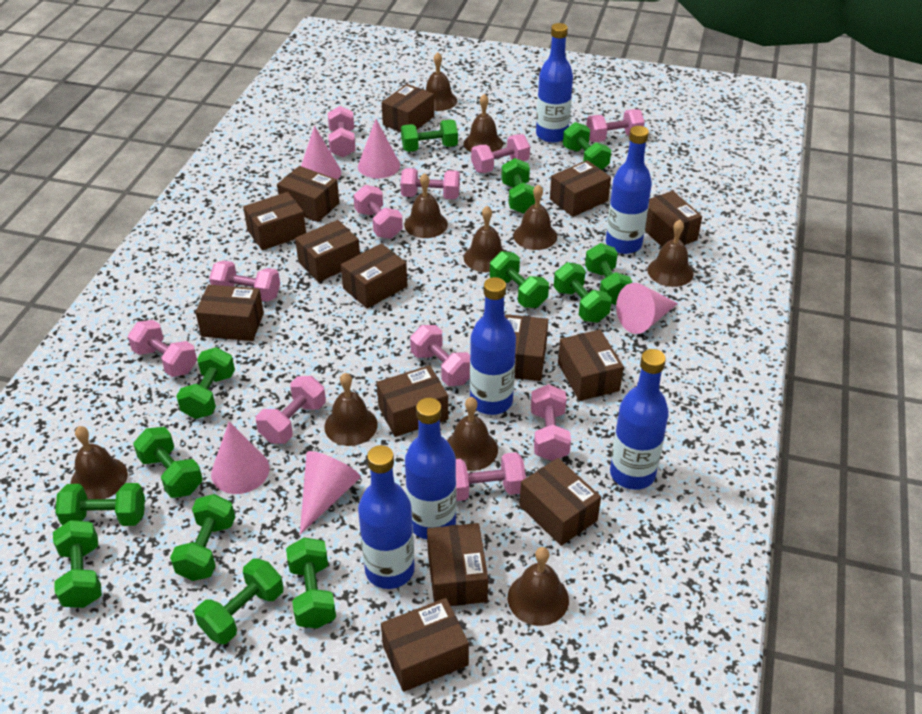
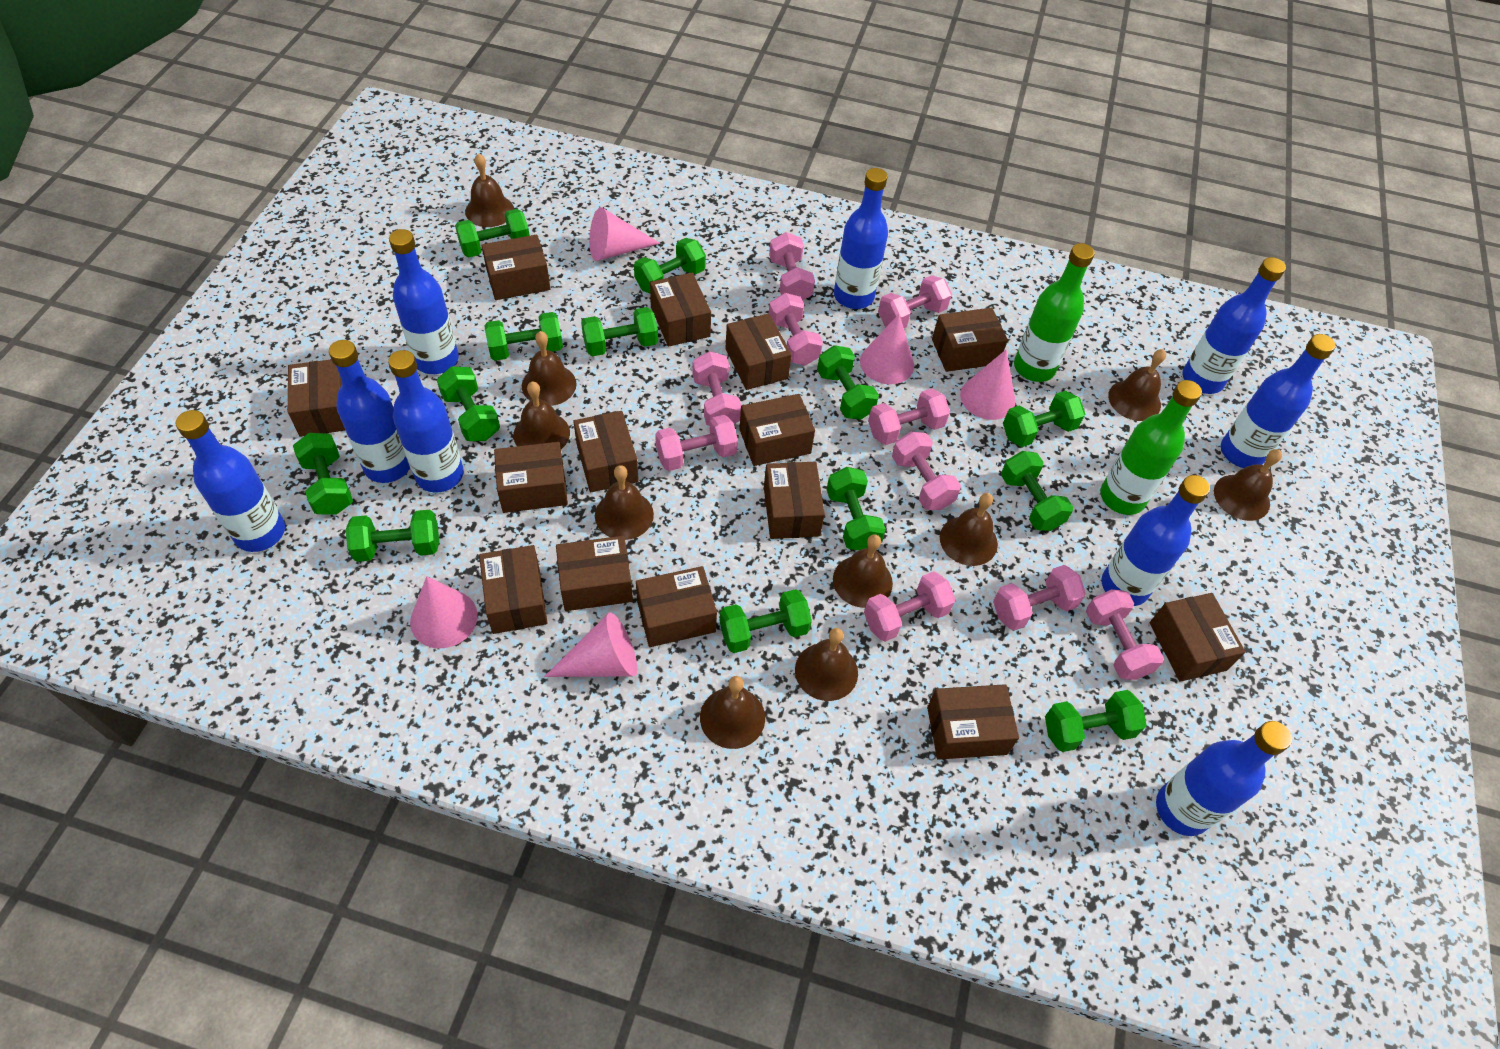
blue bottle: 6 -> 9
green bottle: 0 -> 2
pink dumbbell: 11 -> 10

